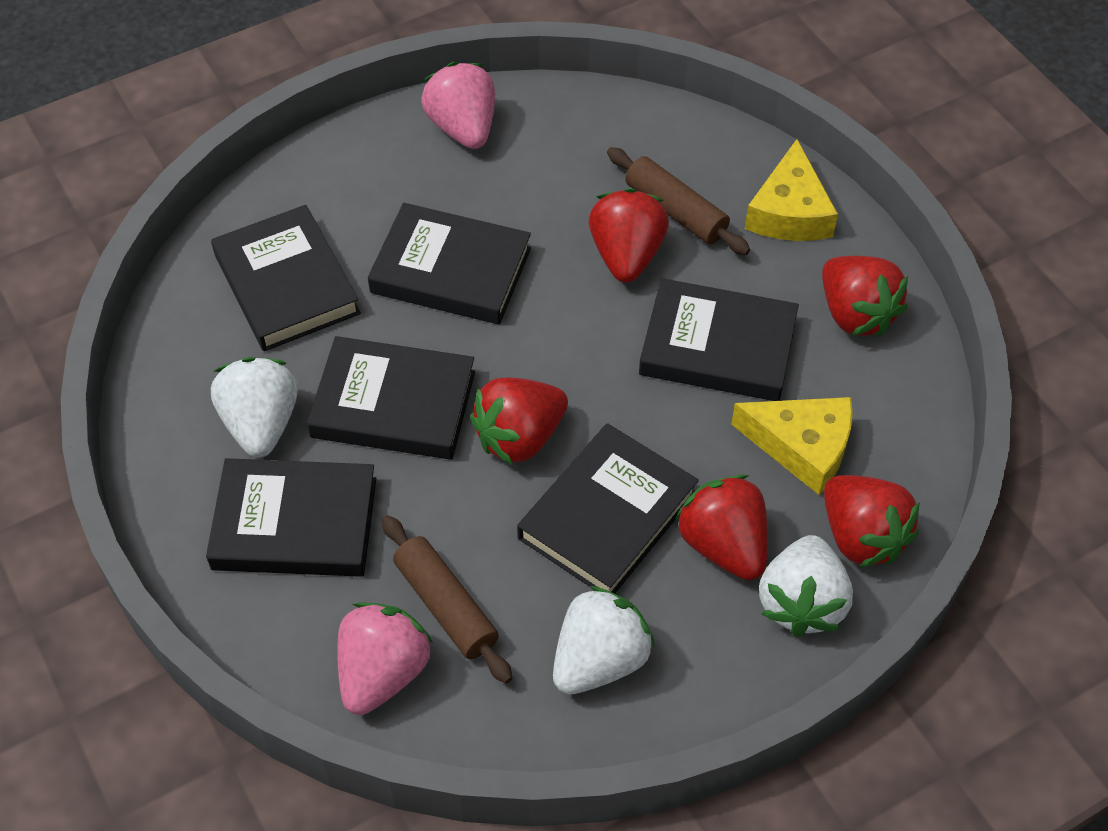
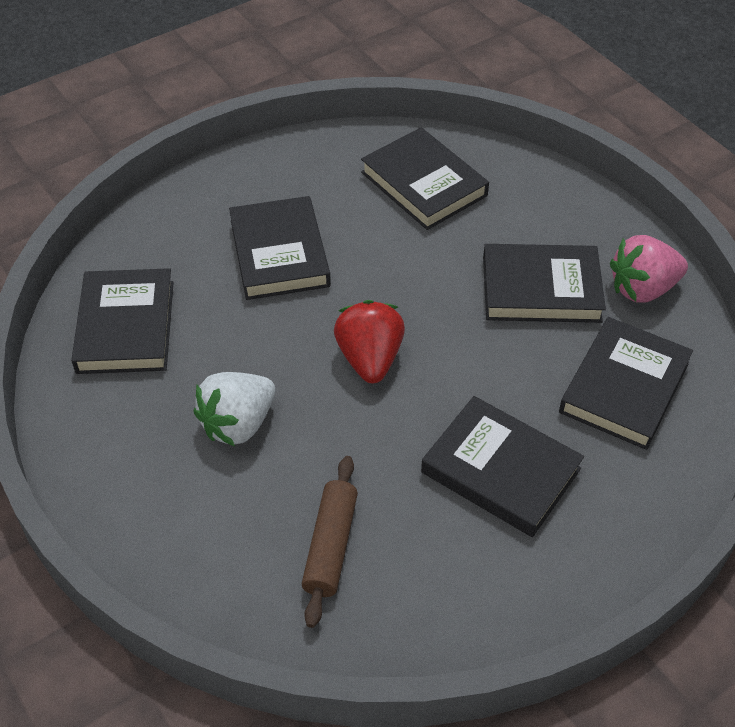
brown rolling pin: 2 -> 1
pink strawberry: 2 -> 1
red strawberry: 5 -> 1
white strawberry: 3 -> 1
yellow cheese: 2 -> 0

